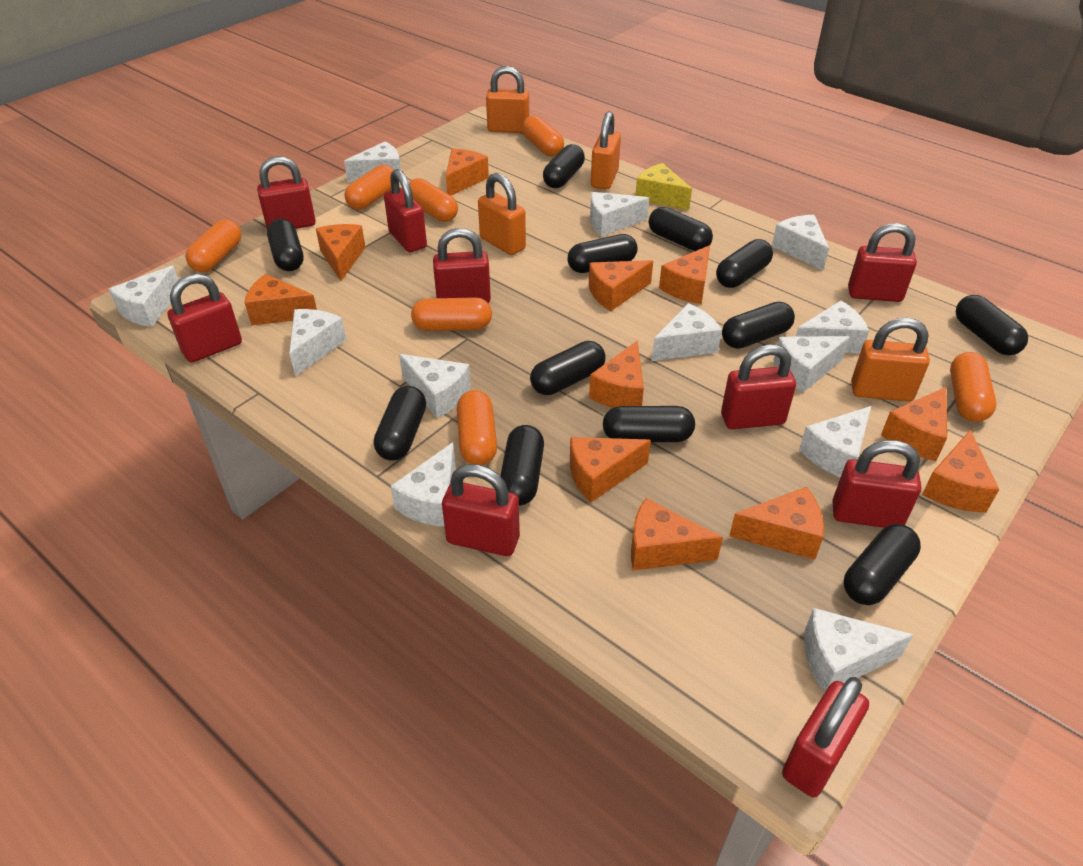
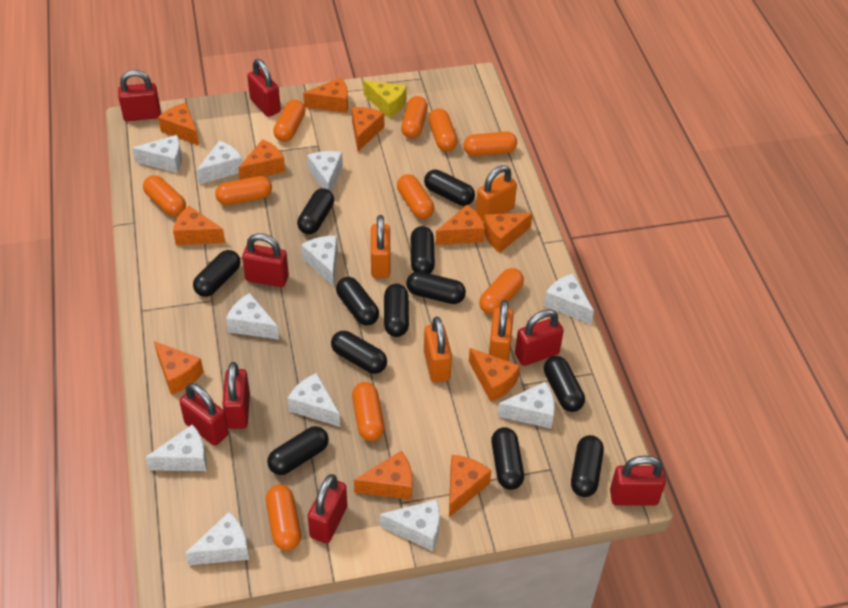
orange capsule: 7 -> 10
red padlock: 9 -> 8
white cheese: 12 -> 11

